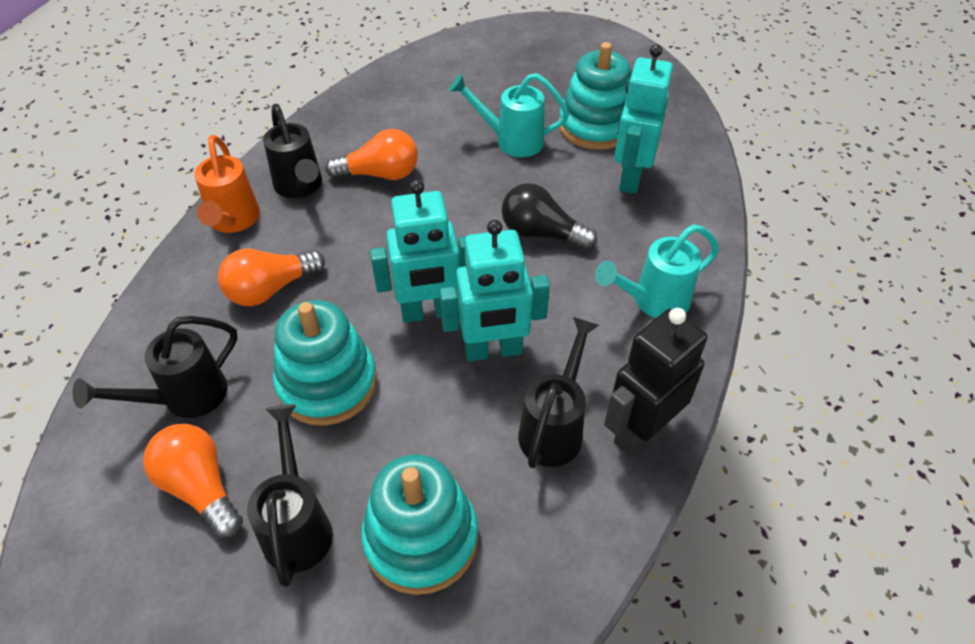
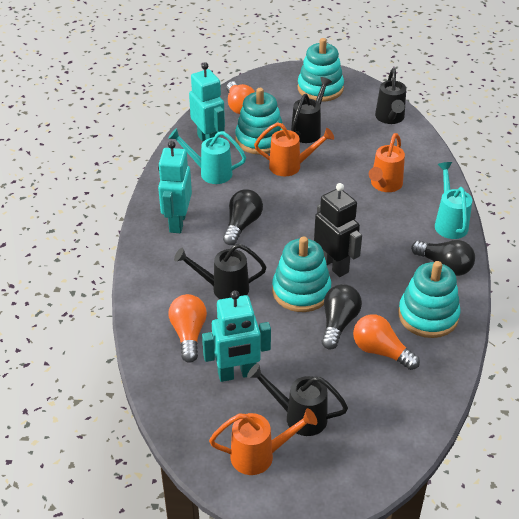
black light bulb: 1 -> 3
orange watering can: 1 -> 3
turquoise stacking toy: 3 -> 4

